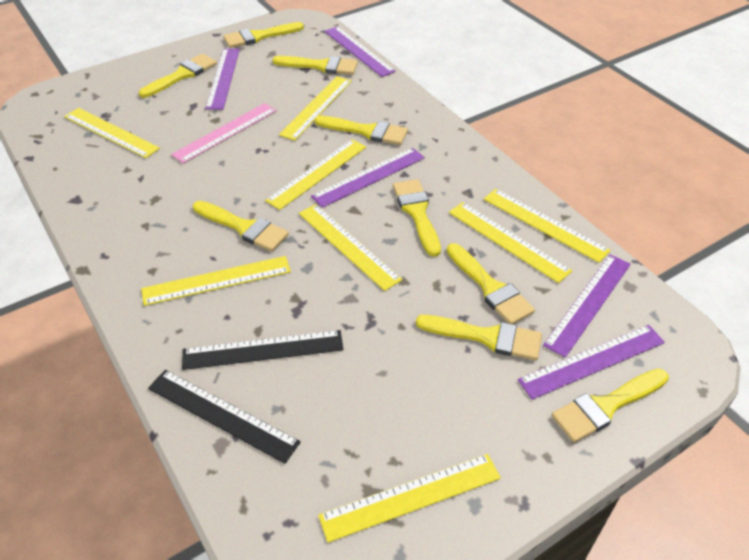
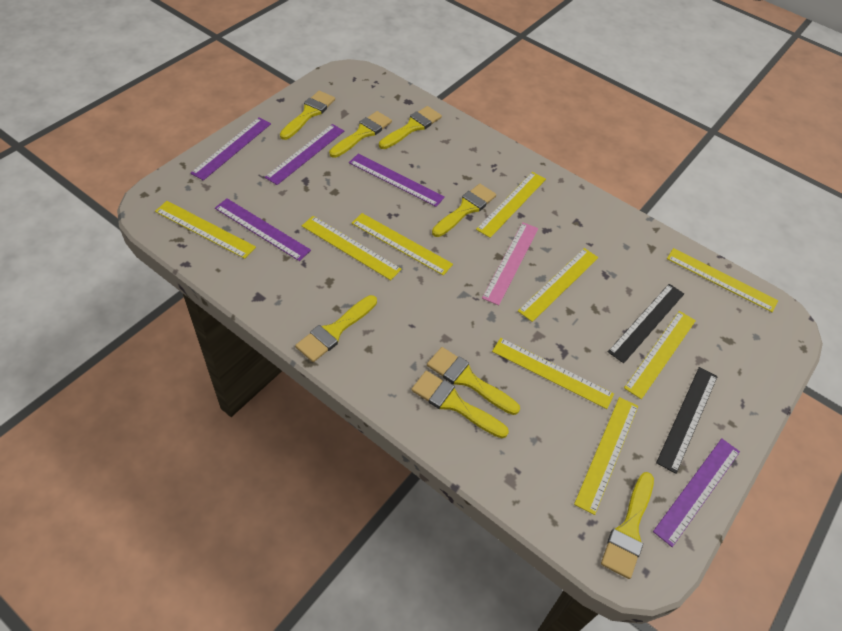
yellow brush: 9 -> 8
yellow ruler: 8 -> 9

